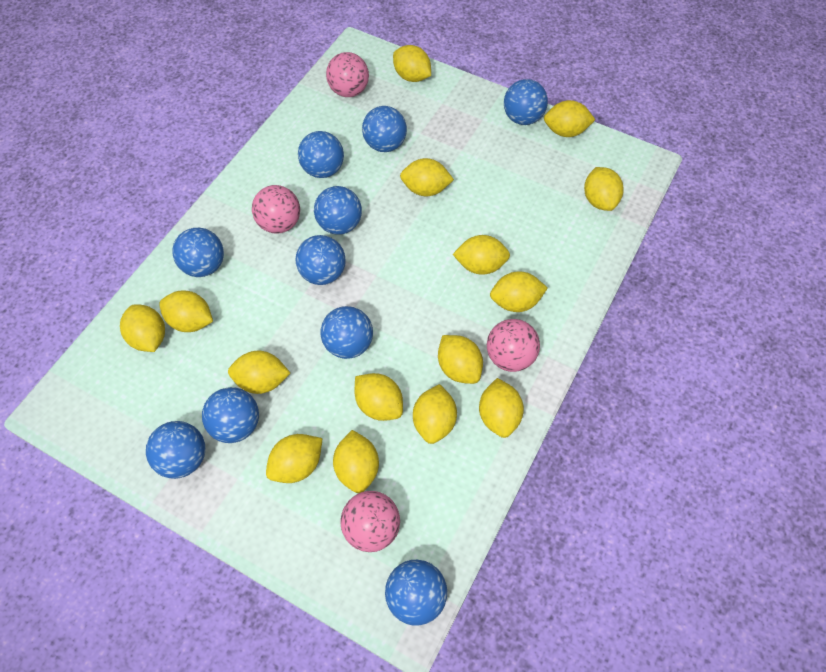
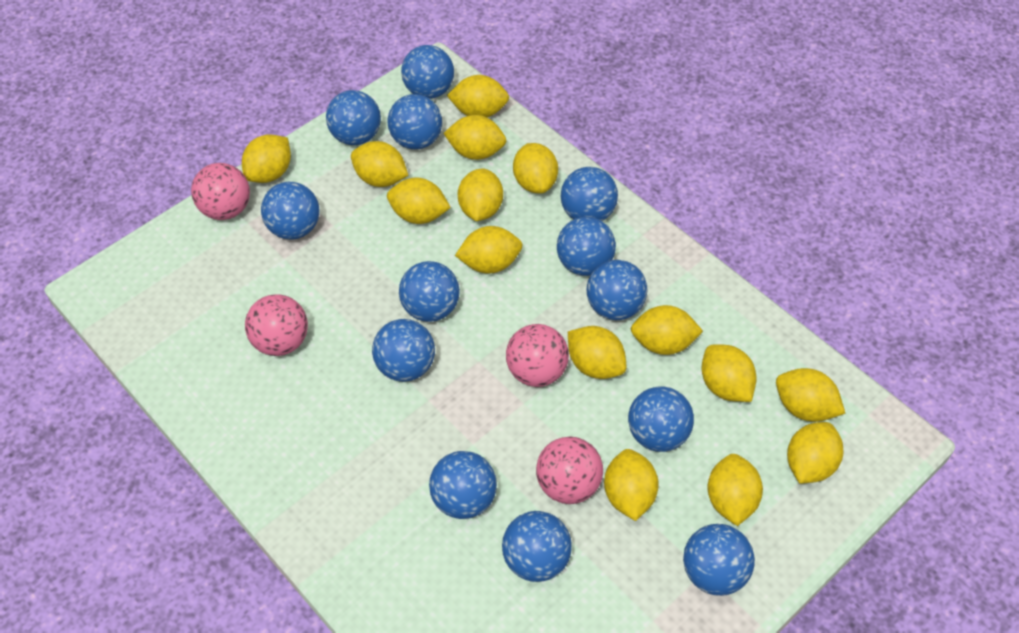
blue ball: 10 -> 13

